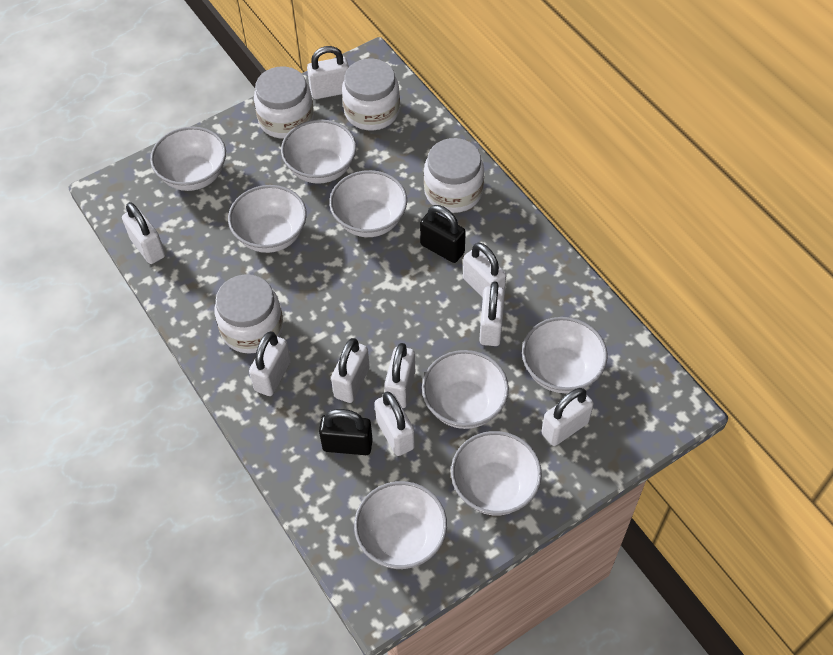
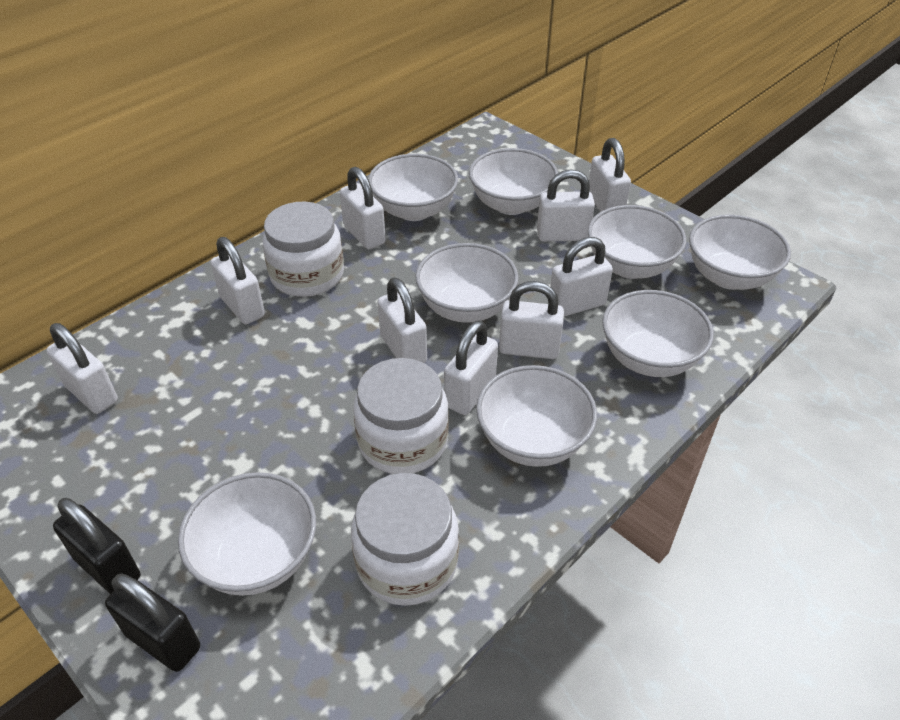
white jar: 4 -> 3

